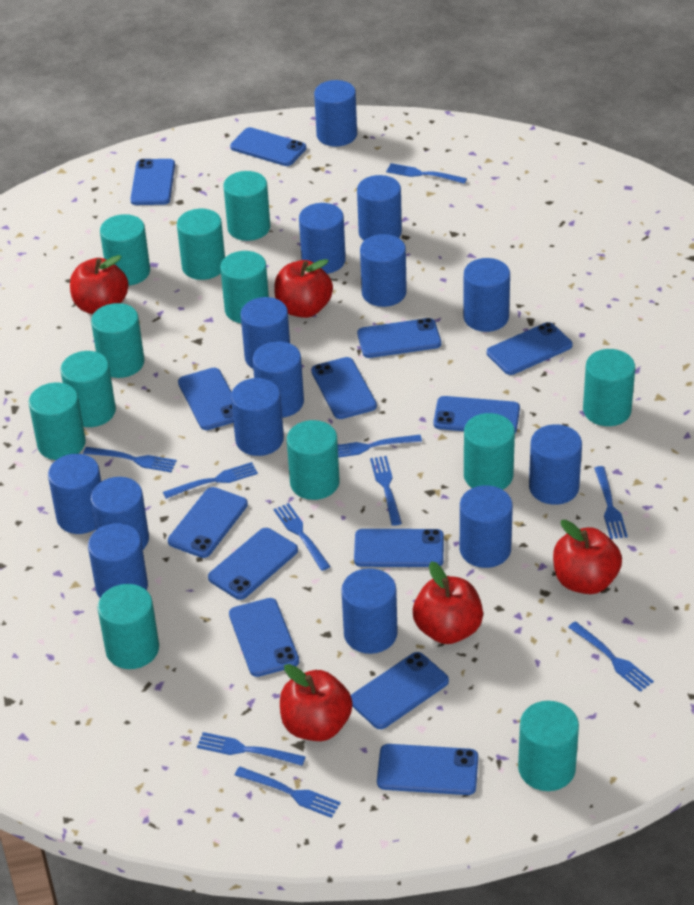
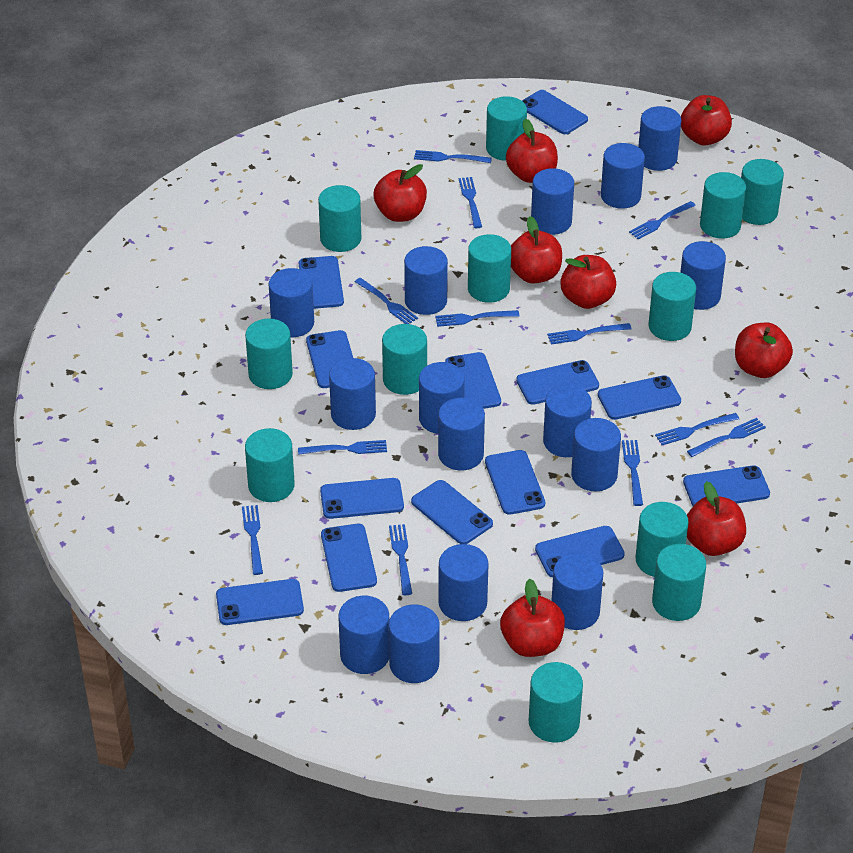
blue cylinder: 14 -> 15
blue fork: 10 -> 12
red apple: 5 -> 8

